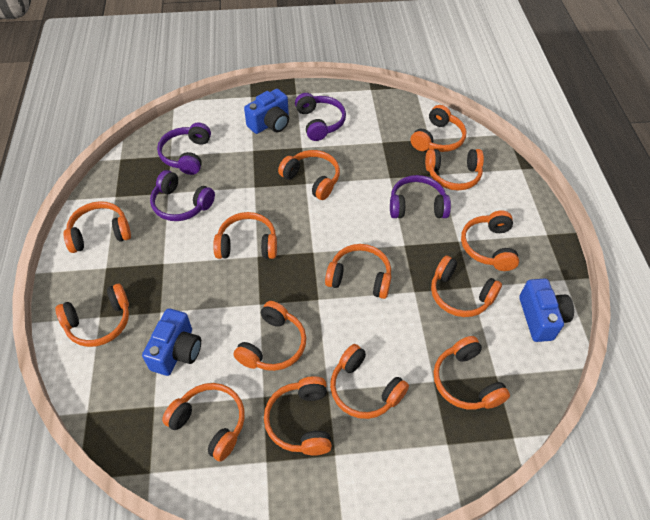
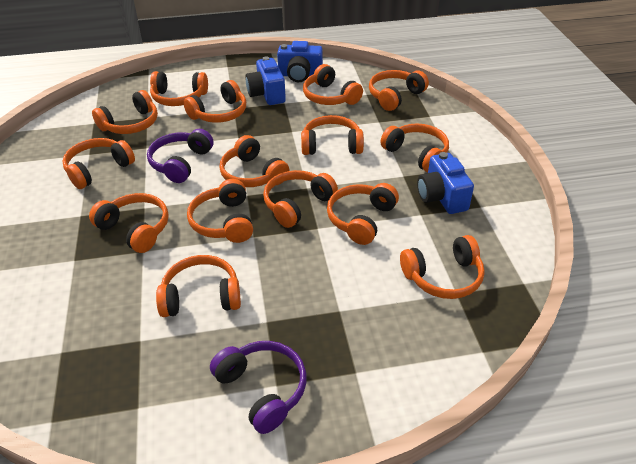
orange headphones: 14 -> 15
purple headphones: 4 -> 2

